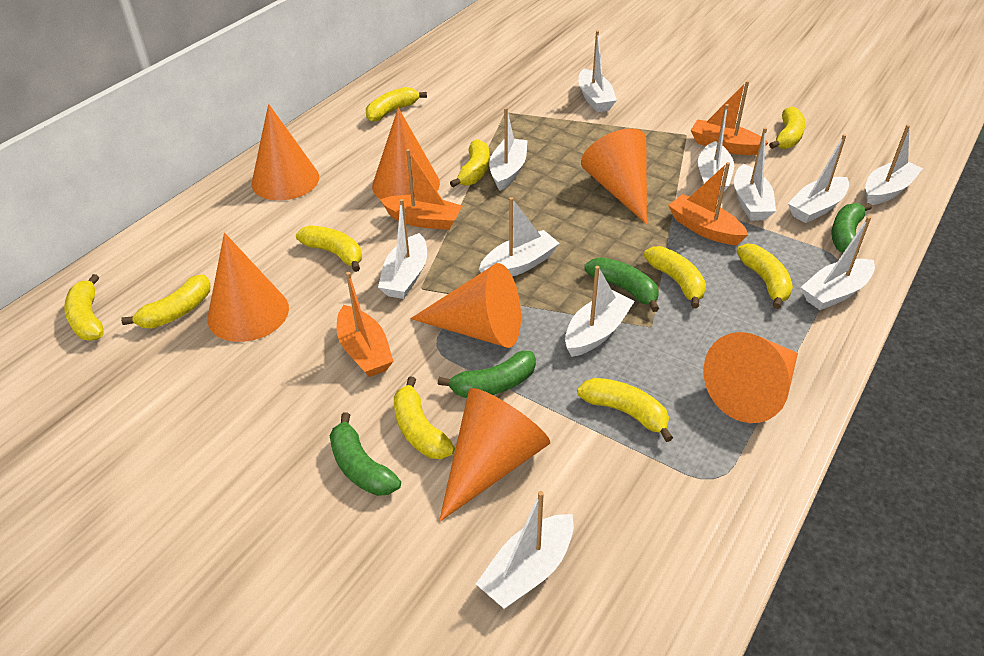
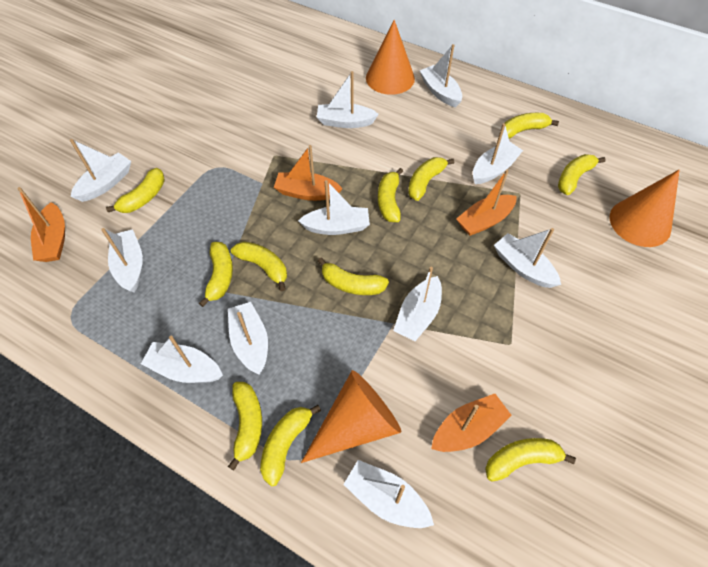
green banana: 4 -> 0
orange cone: 7 -> 3
yellow banana: 10 -> 11

